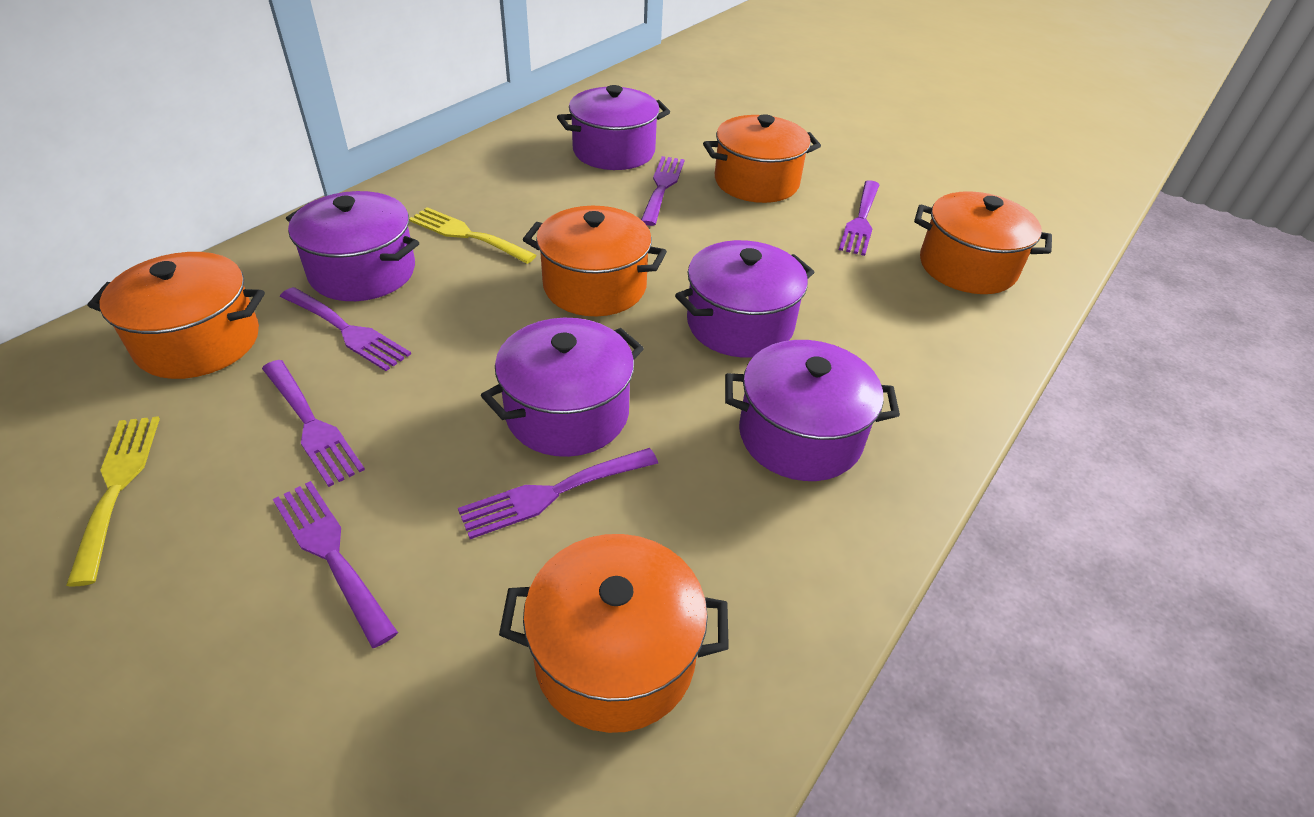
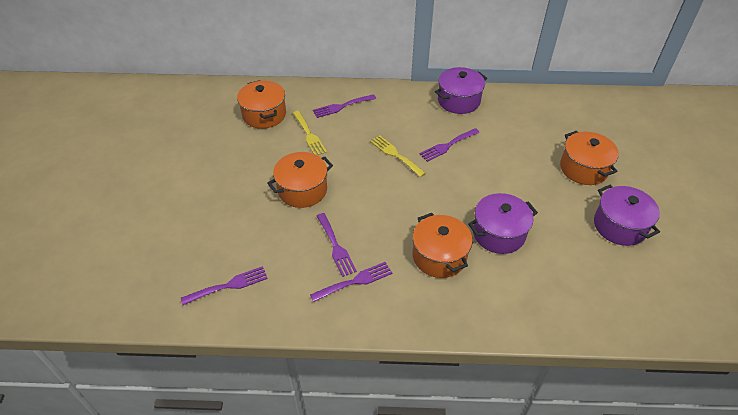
orange pot: 5 -> 4
purple fork: 6 -> 5
purple pot: 5 -> 3

